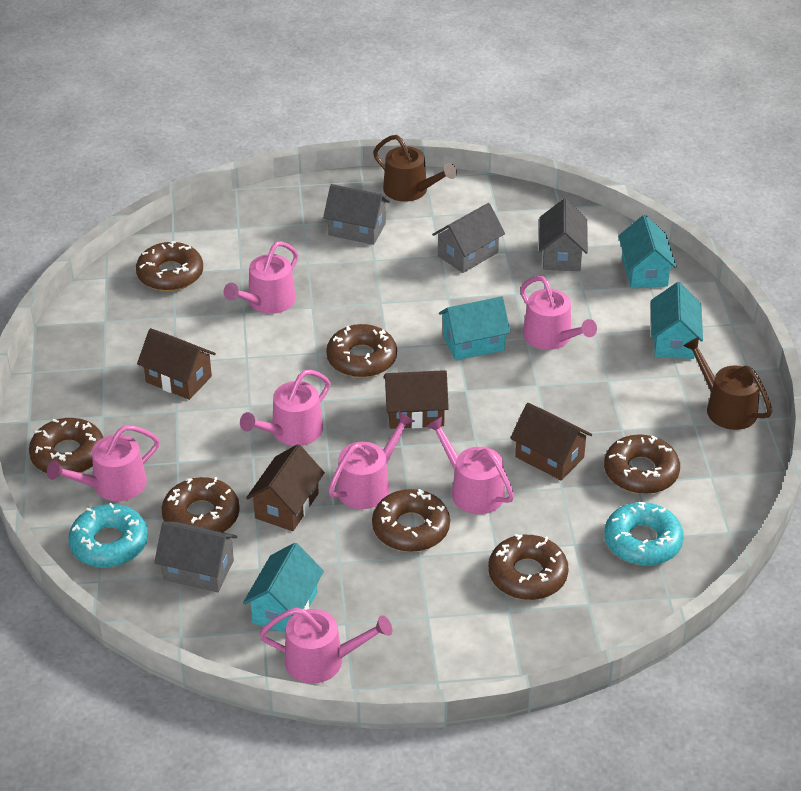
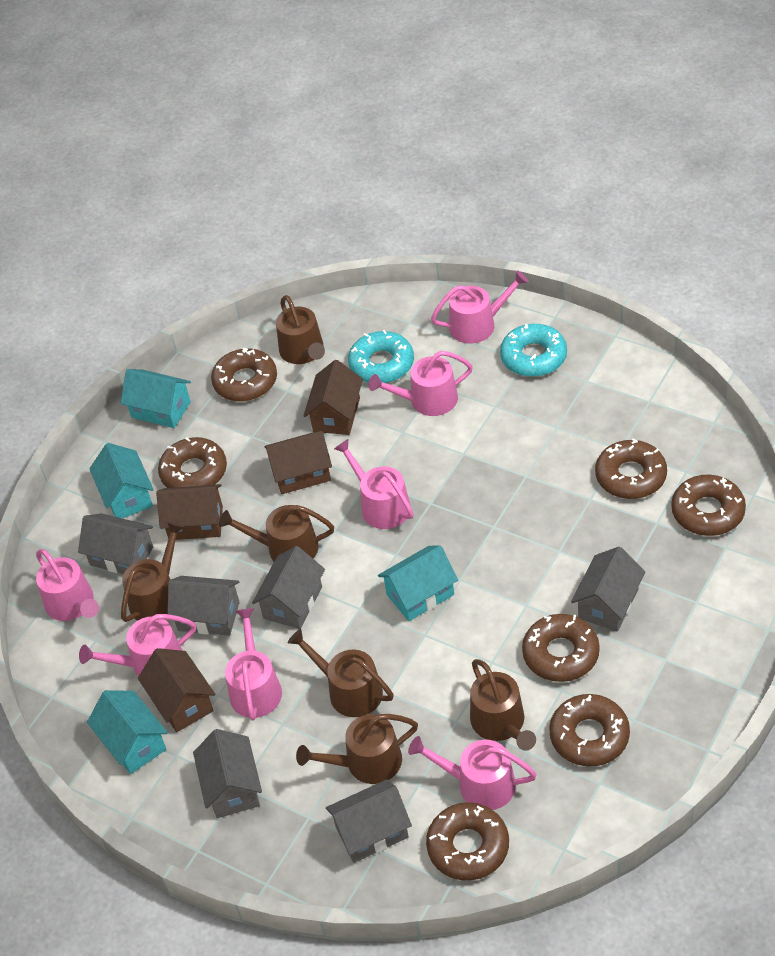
brown watering can: 2 -> 6
grey house: 4 -> 6

